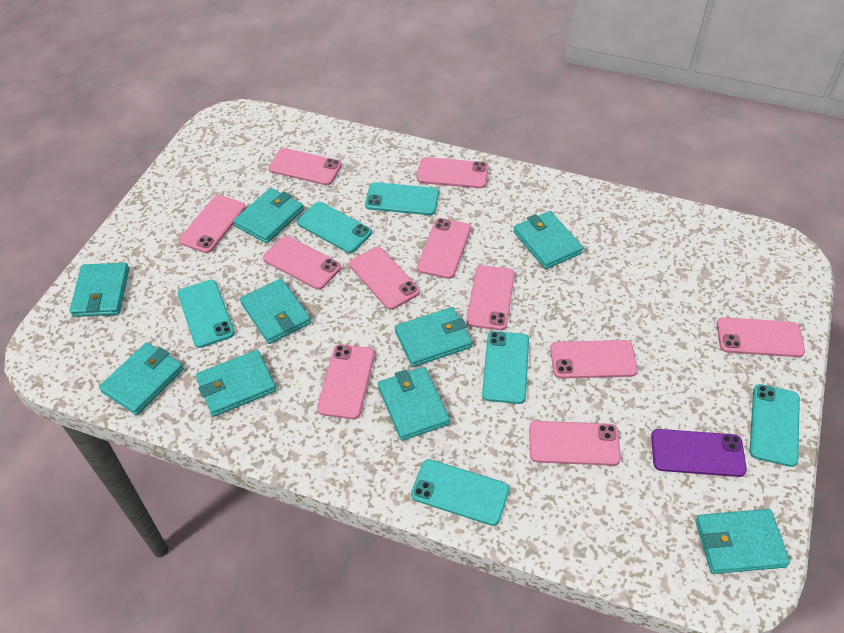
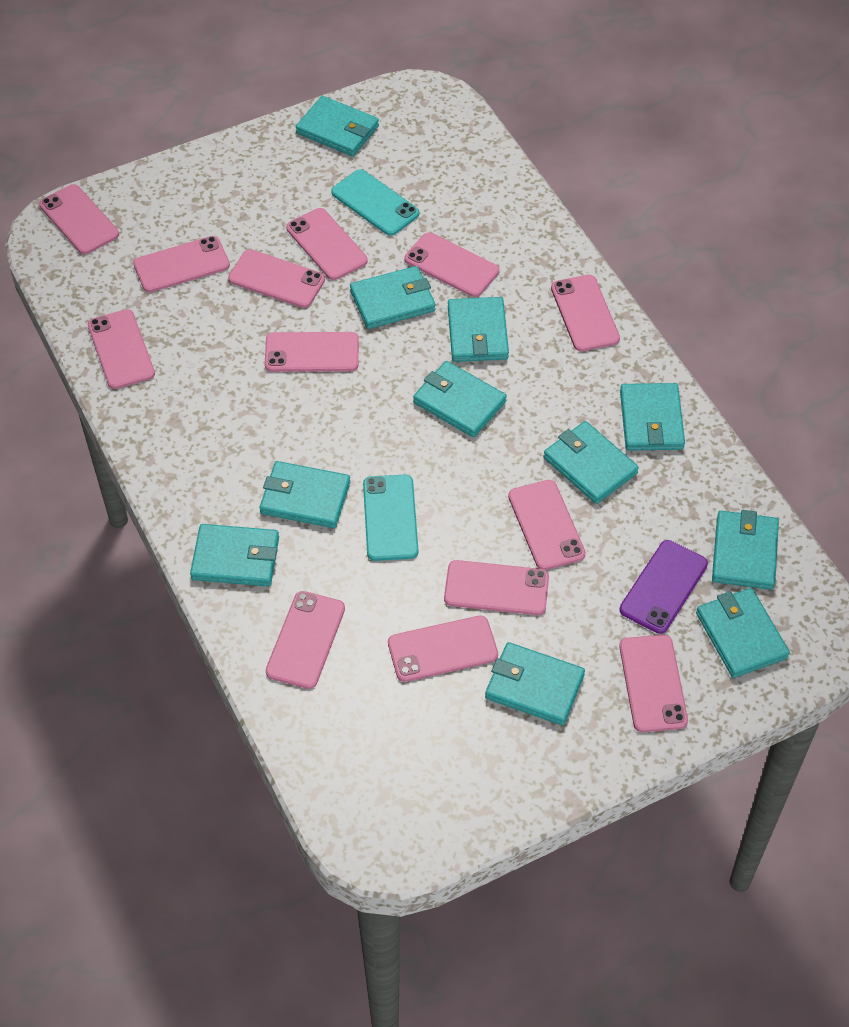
pink phone: 11 -> 13
turquoise phone: 6 -> 2
turquoise wallet: 9 -> 11

